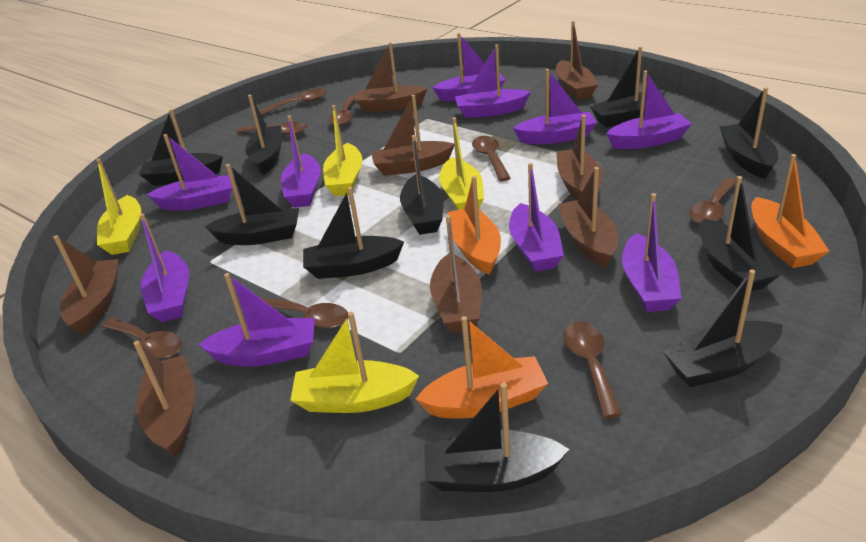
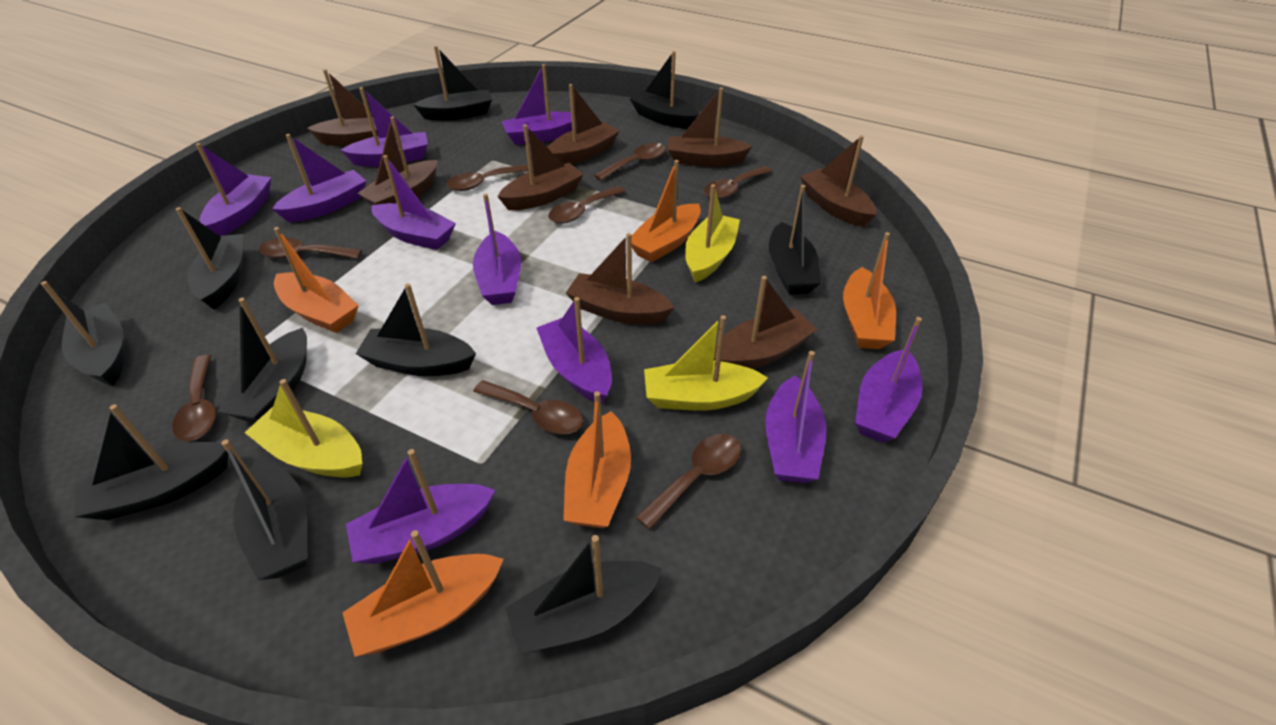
orange boat: 3 -> 5
yellow boat: 4 -> 3

